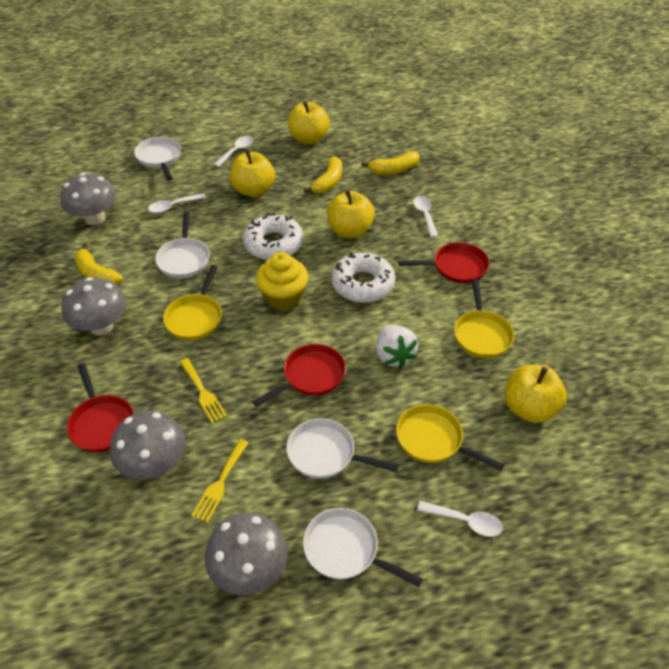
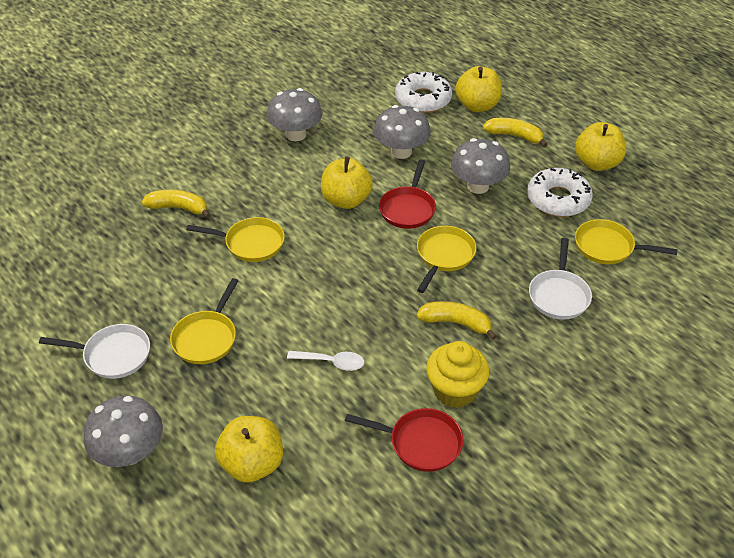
red pan: 3 -> 2
white pan: 4 -> 2
white spoon: 4 -> 1
white strawberry: 1 -> 0
yellow fork: 2 -> 0
yellow pan: 3 -> 4

